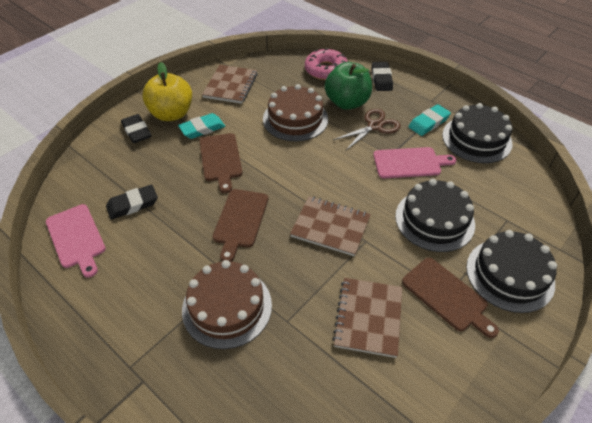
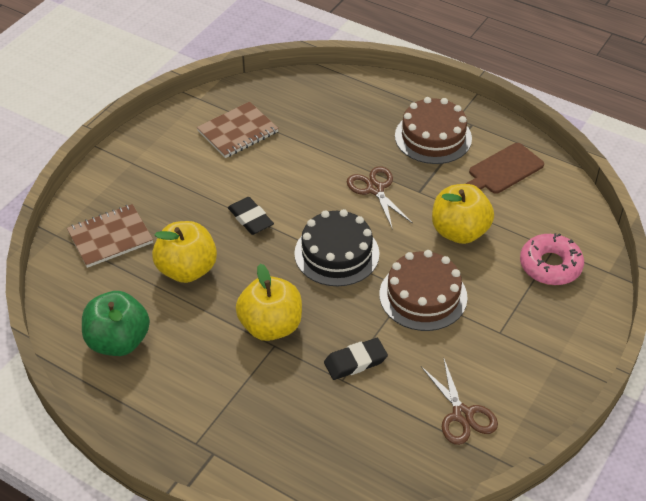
black cake: 3 -> 1
black eraser: 3 -> 2
brown cutting board: 3 -> 1
brown notebook: 3 -> 2
brown scissors: 1 -> 2
pink cutting board: 2 -> 0
turquoise eraser: 2 -> 0
yellow apple: 1 -> 3

